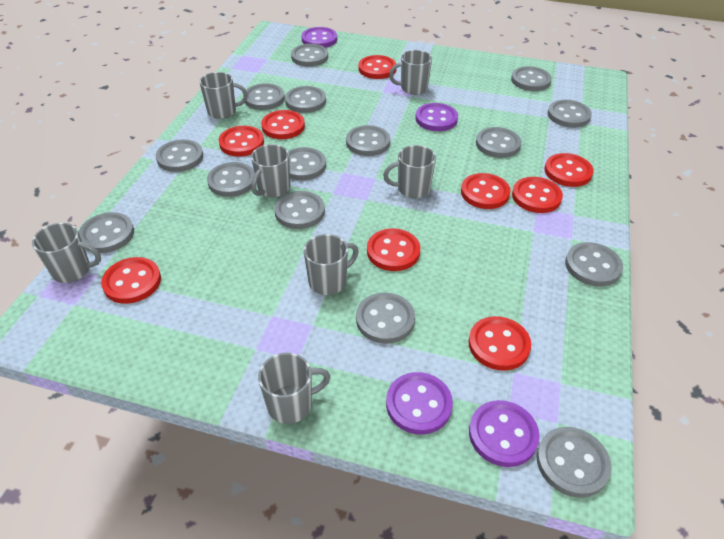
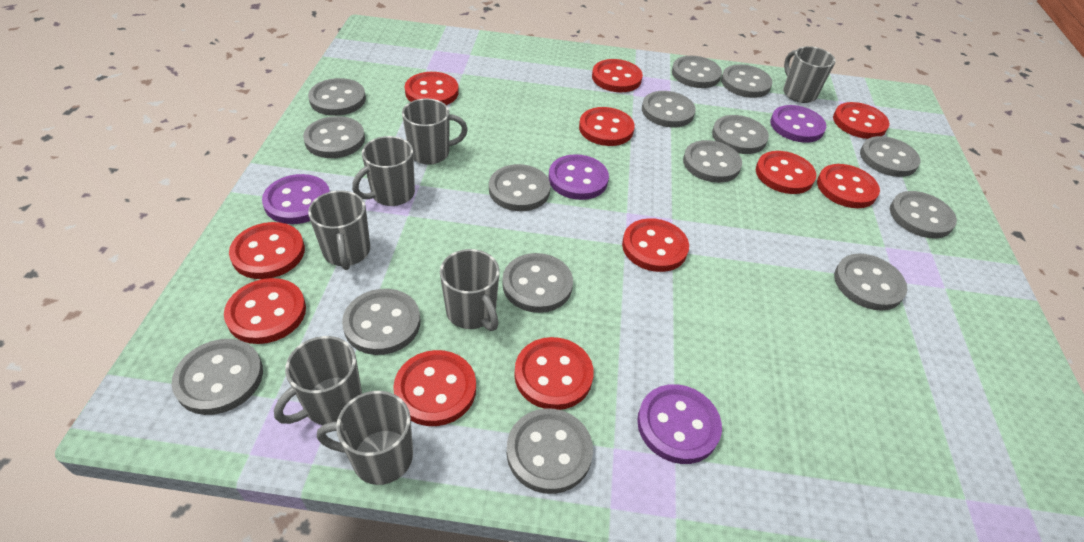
red button: 9 -> 11

